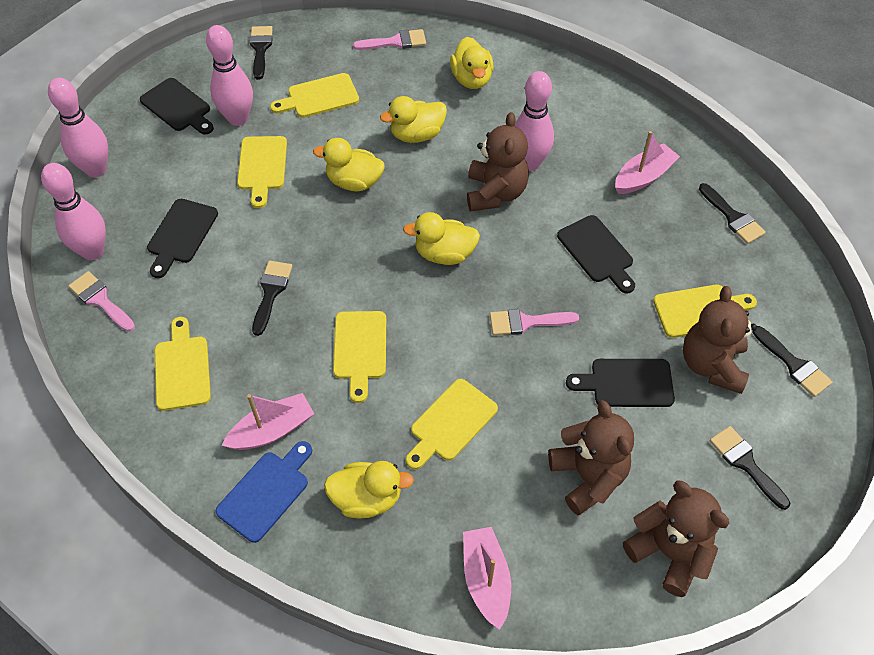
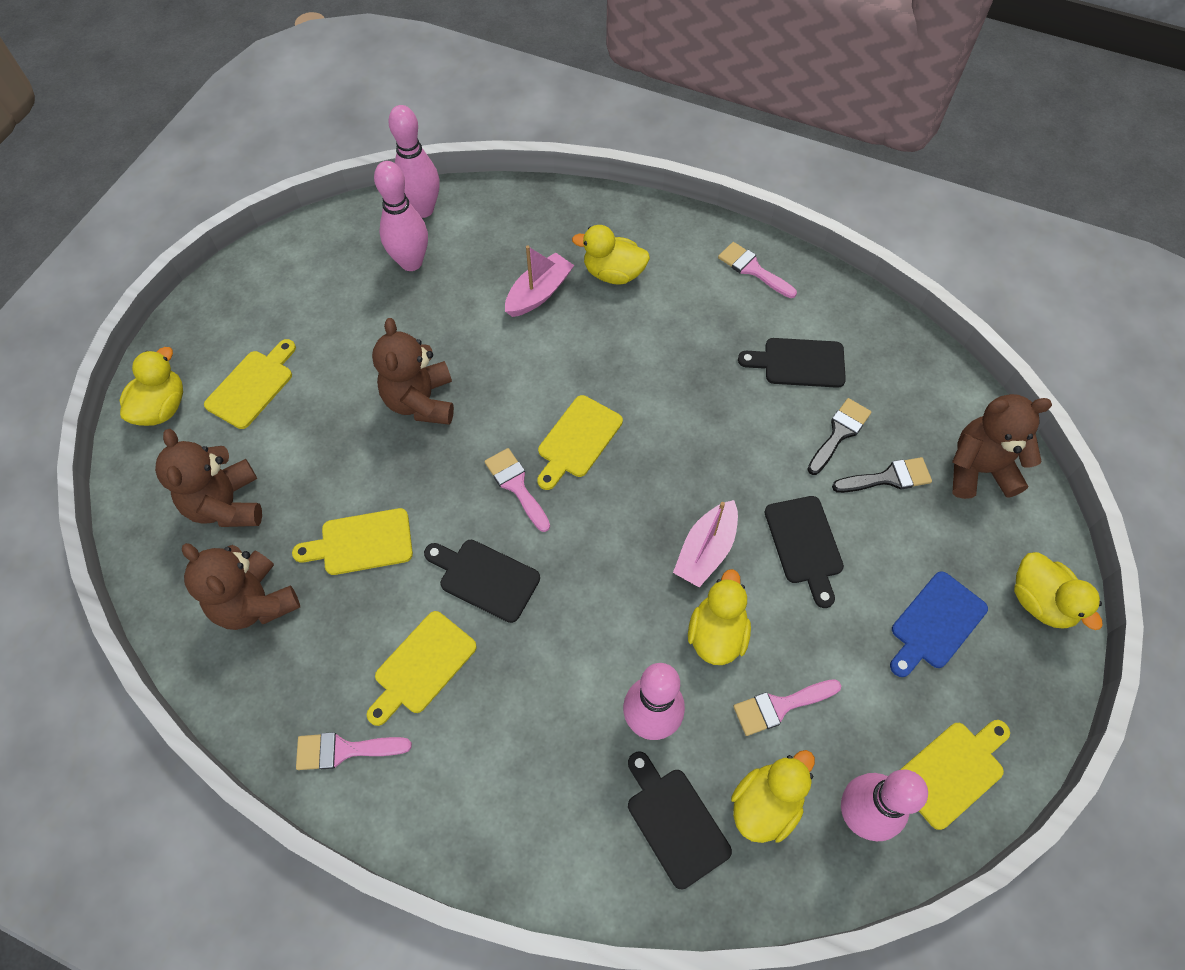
black brush: 5 -> 2
pink boat: 3 -> 2
pink brush: 3 -> 4
yellow cutting board: 6 -> 5

